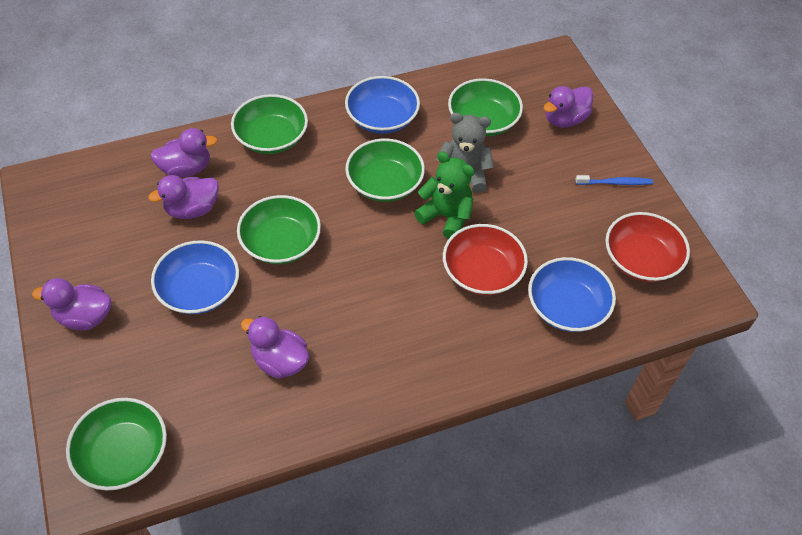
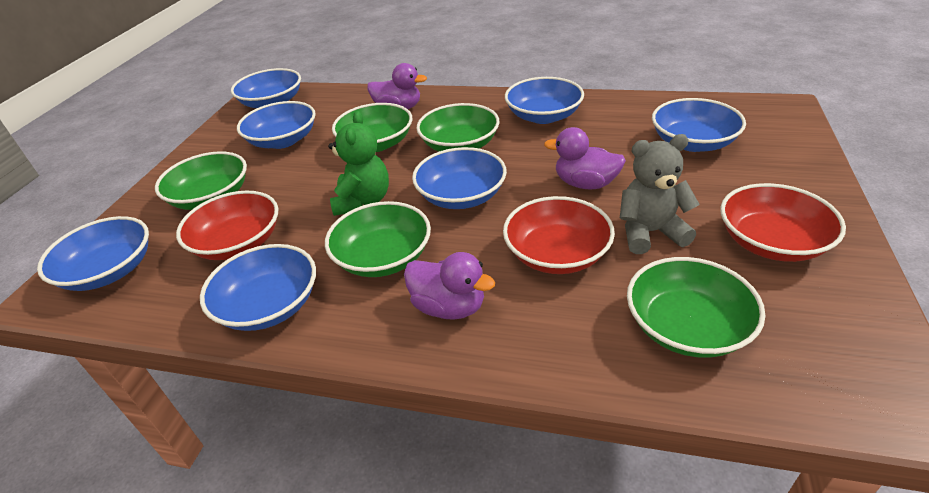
blue bowl: 3 -> 7
blue toothbrush: 1 -> 0
purple duck: 5 -> 3
red bowl: 2 -> 3

